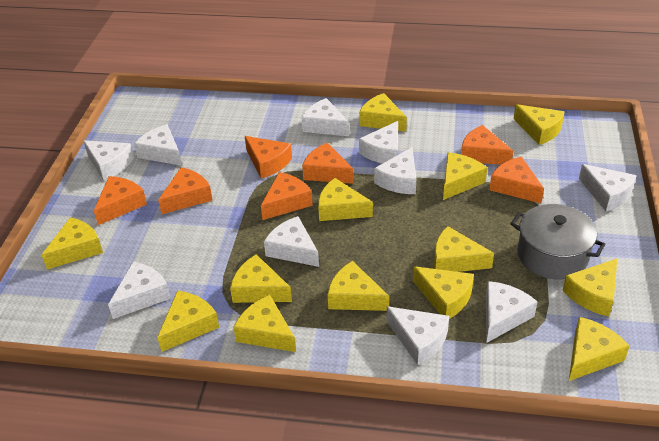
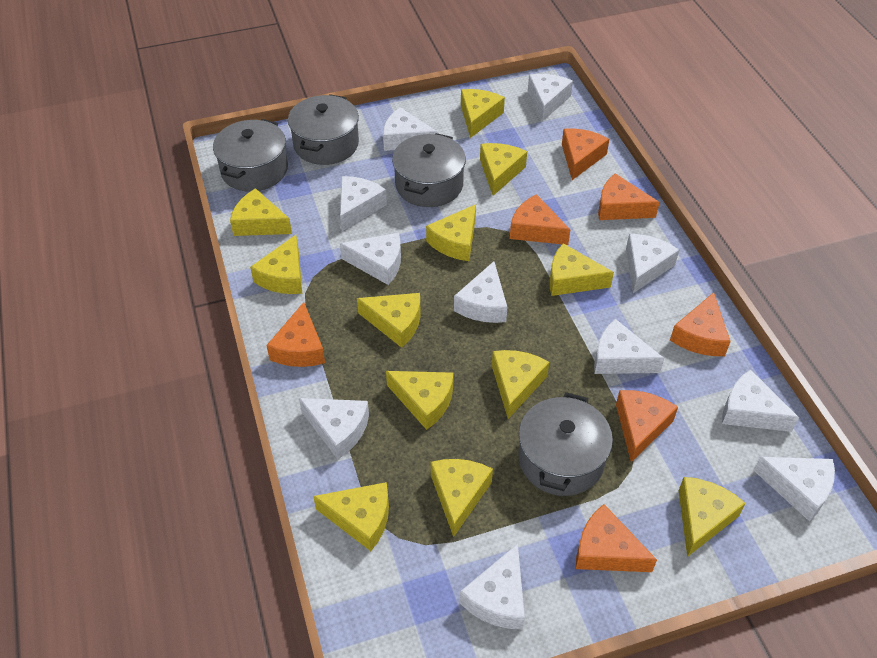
grey pot: 1 -> 4
white cheese: 10 -> 11
yellow cheese: 13 -> 12

